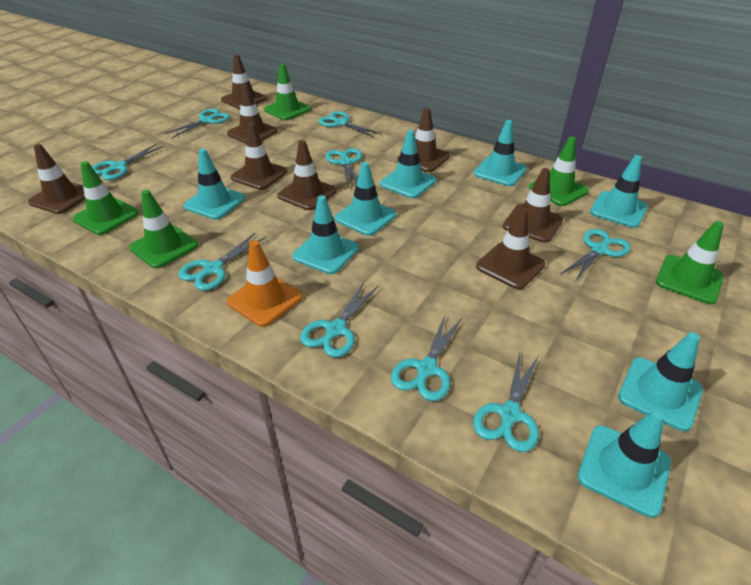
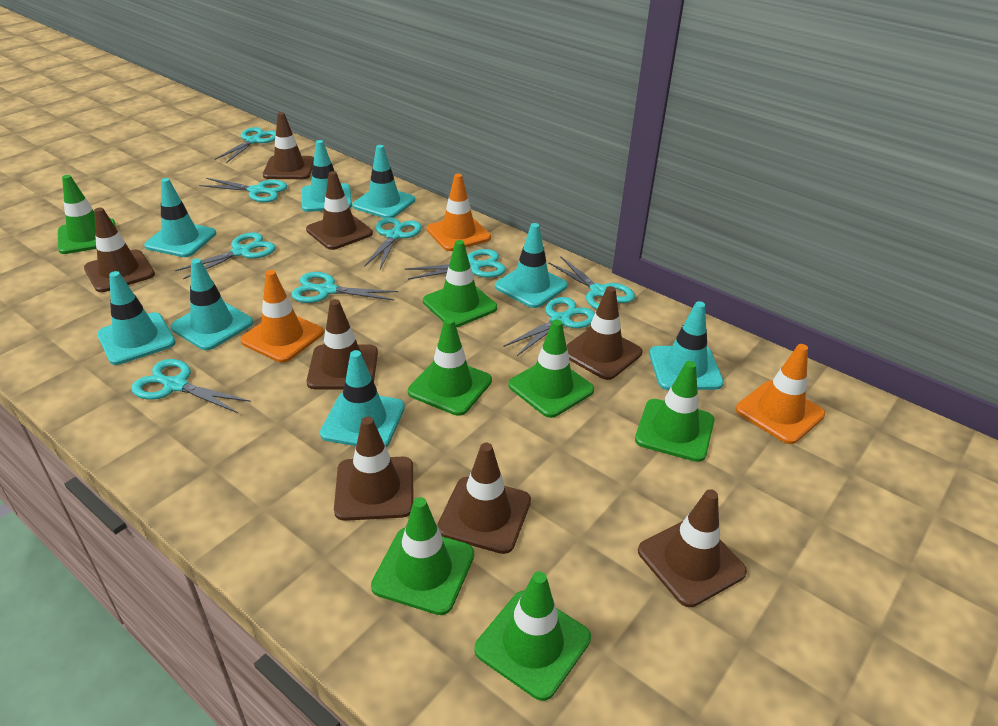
green traffic cone: 5 -> 7
orange traffic cone: 1 -> 3

